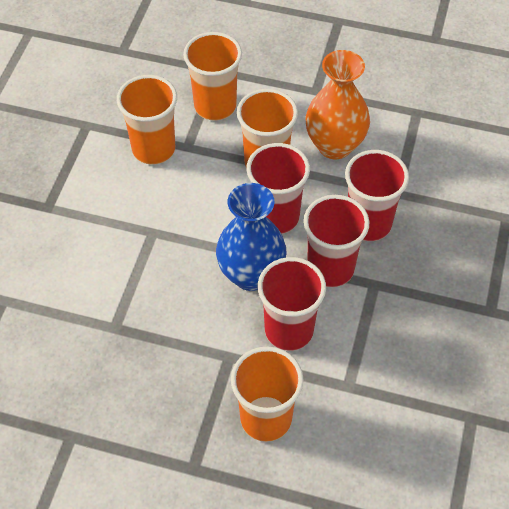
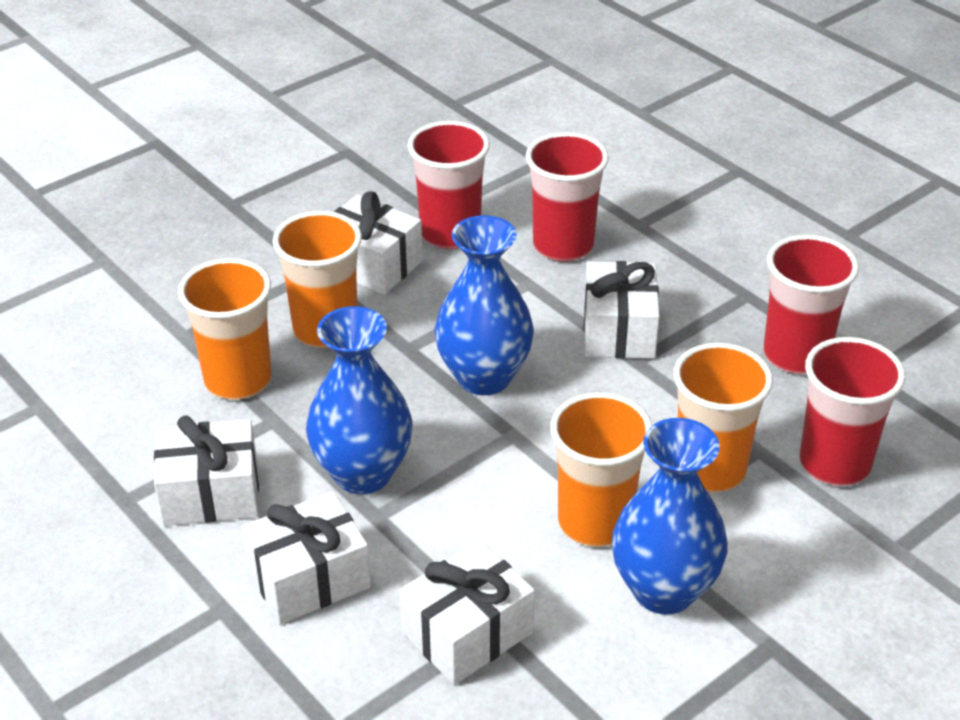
blue vase: 1 -> 3
orange vase: 1 -> 0
white gift: 0 -> 5

